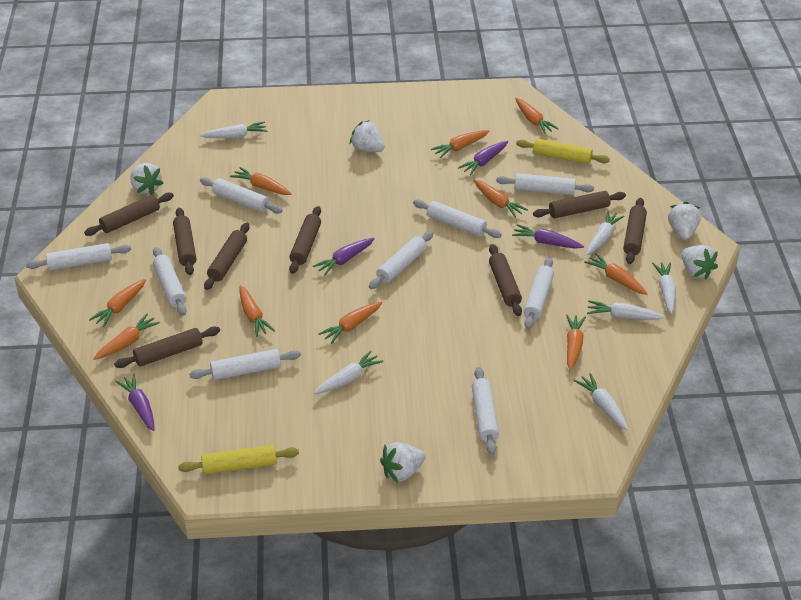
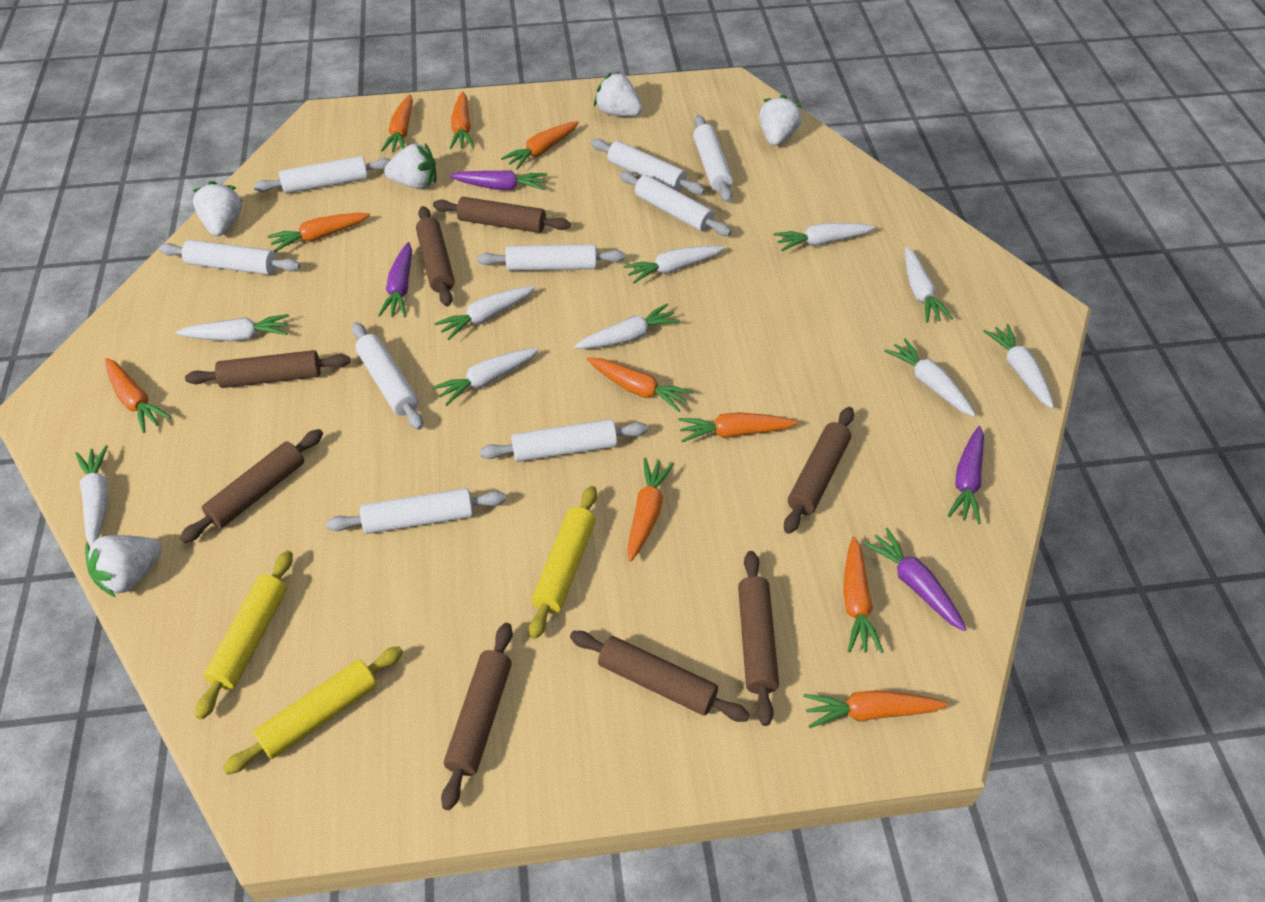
white carrot: 6 -> 10
yellow rolling pin: 2 -> 3

